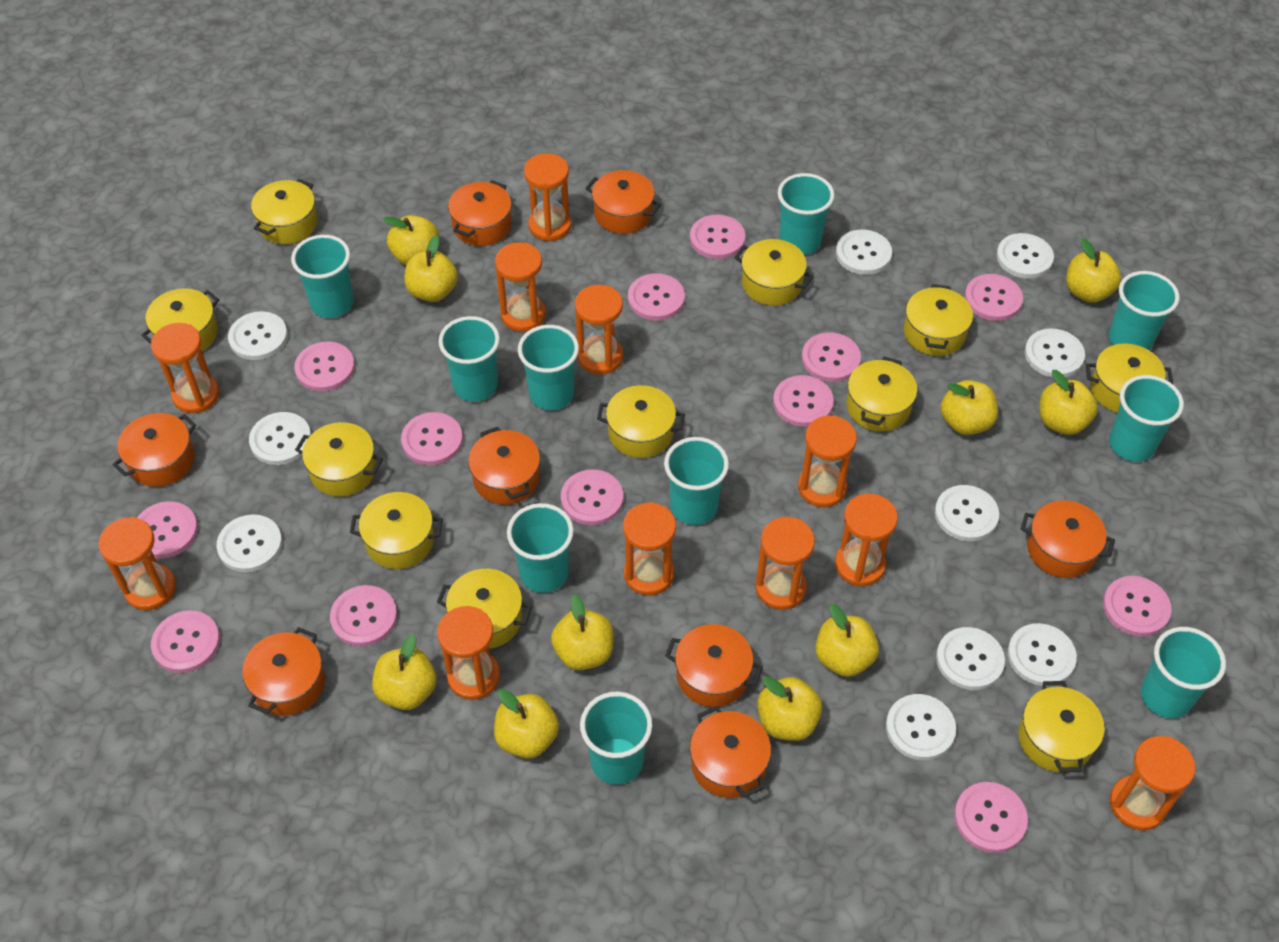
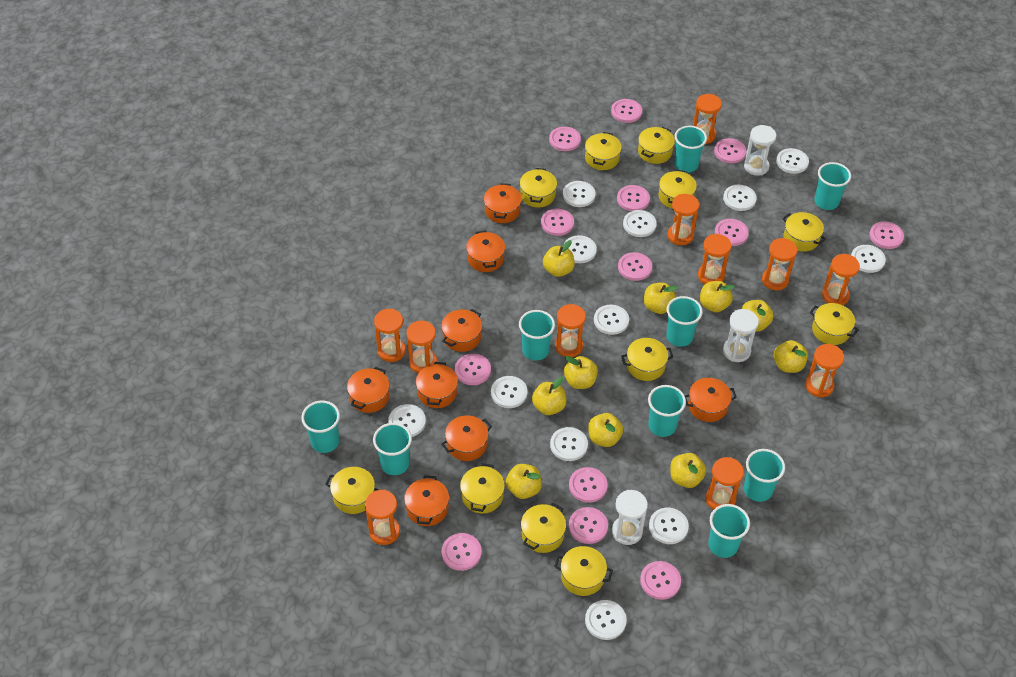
turquoise cup: 10 -> 9
white button: 10 -> 12
white hourglass: 0 -> 3

